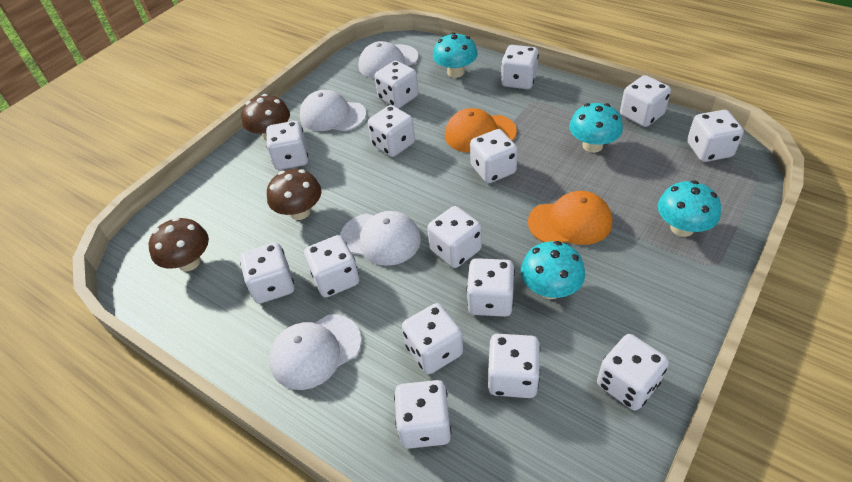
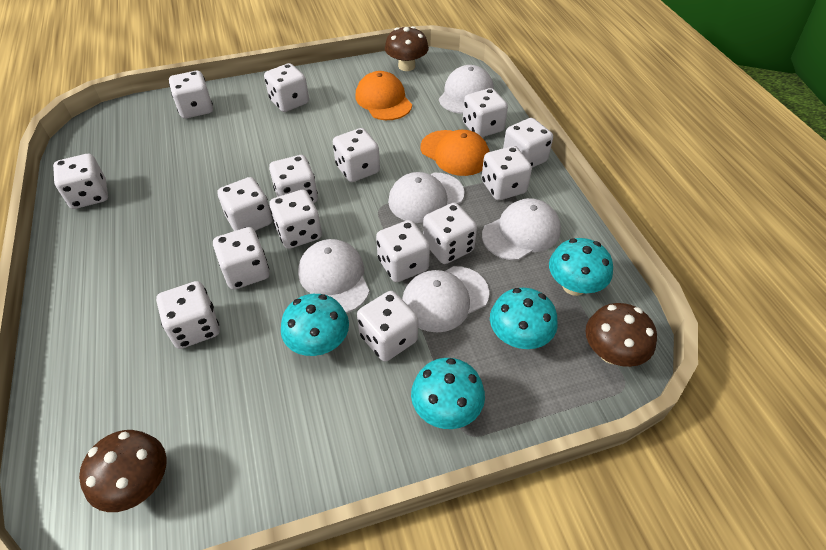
white cap: 4 -> 5

